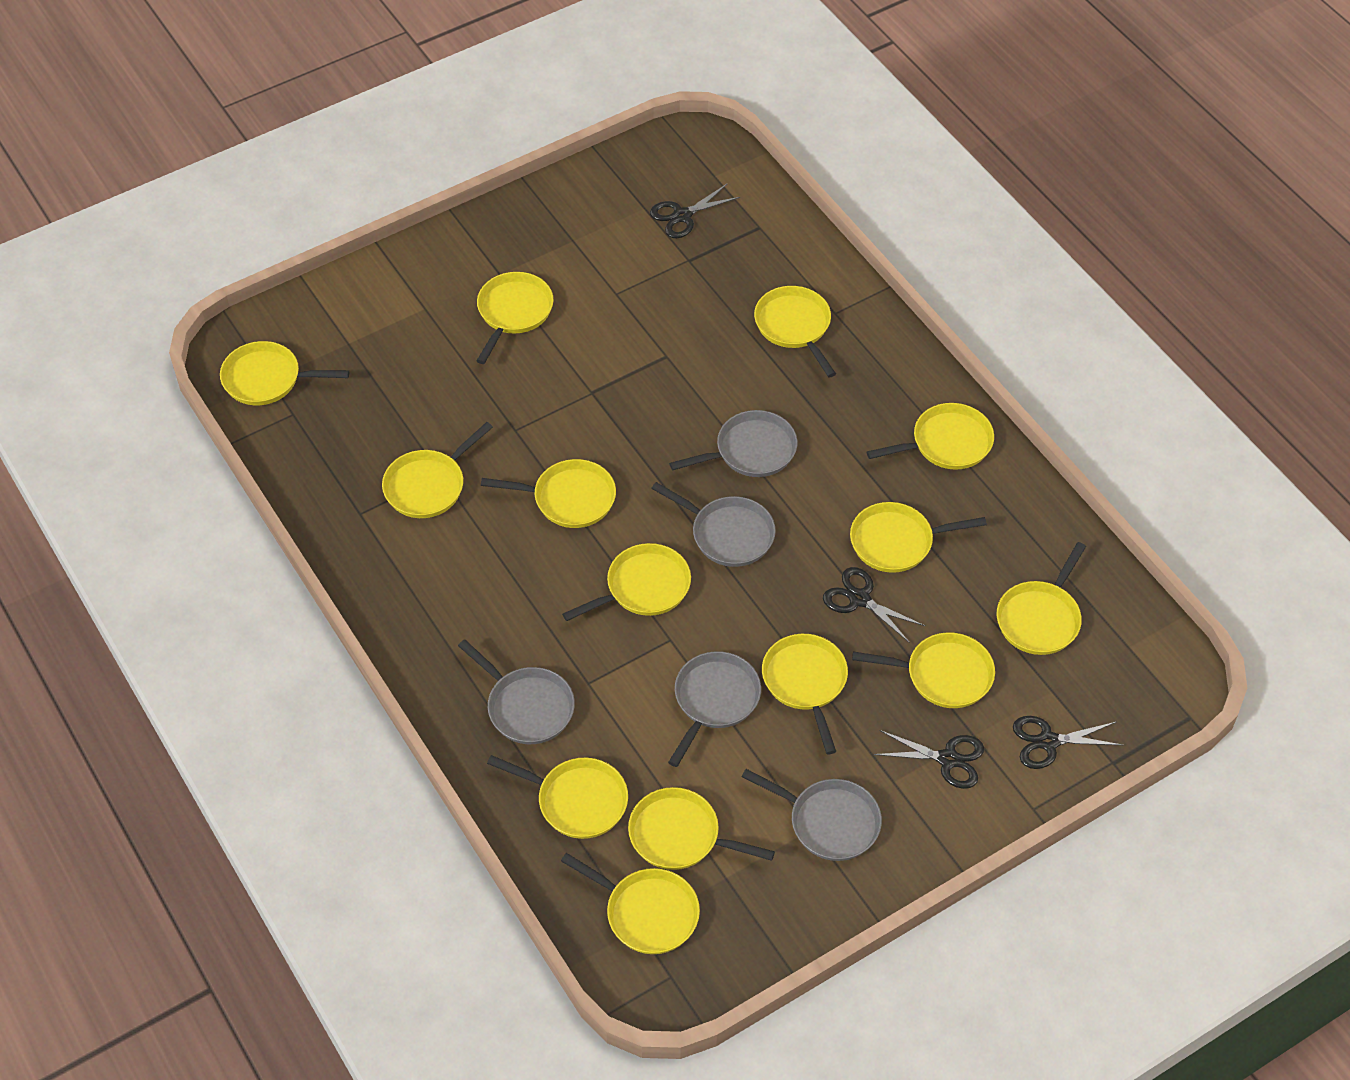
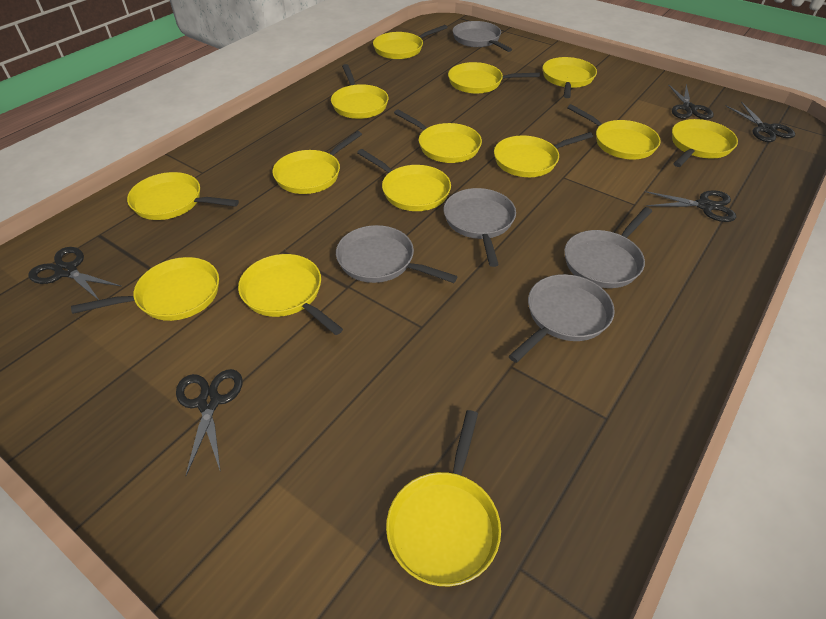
black scissors: 4 -> 5

